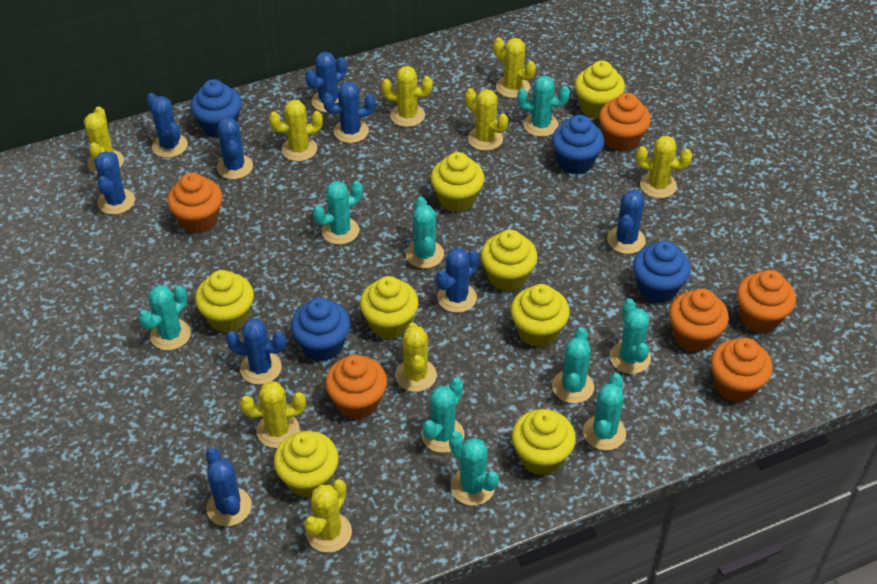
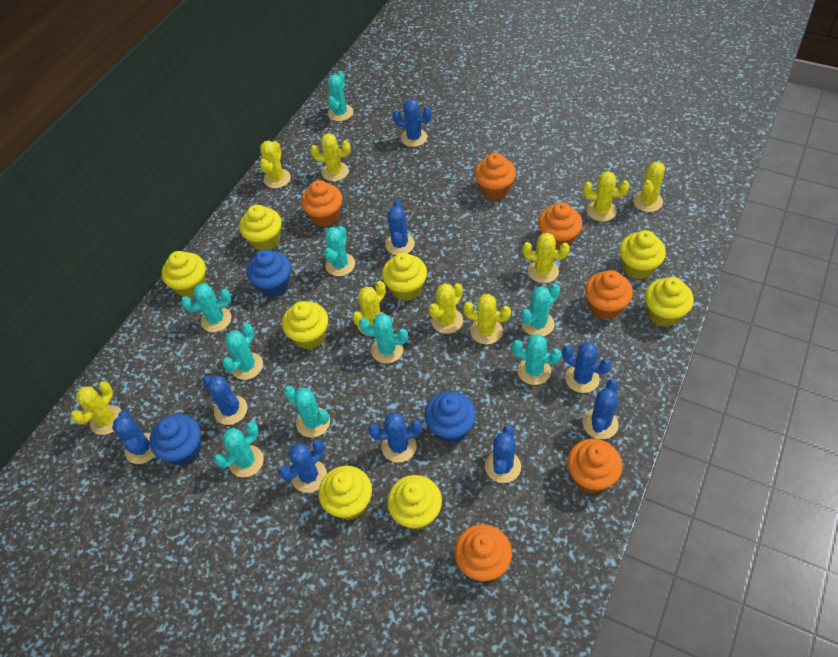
blue cupcake: 4 -> 3

